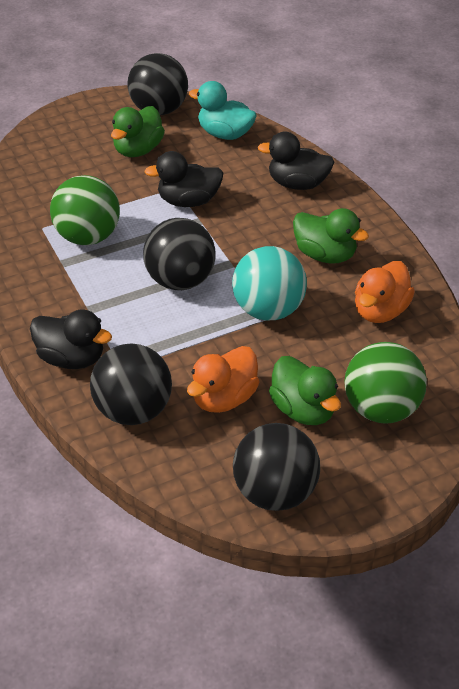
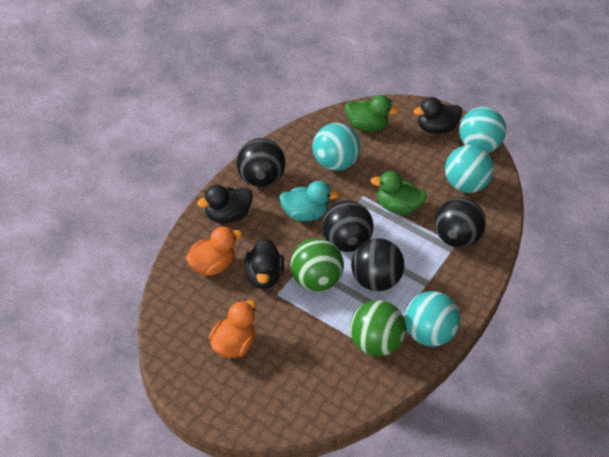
green duck: 3 -> 2
turquoise ball: 1 -> 4

